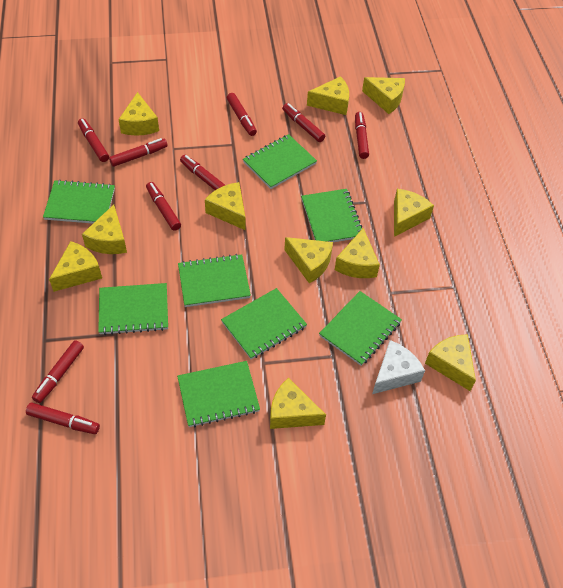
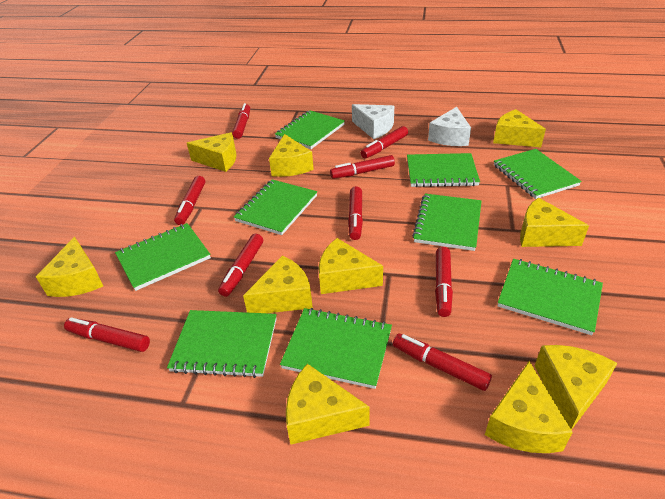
green notebook: 8 -> 9
white cheese: 1 -> 2
yellow cheese: 11 -> 10

